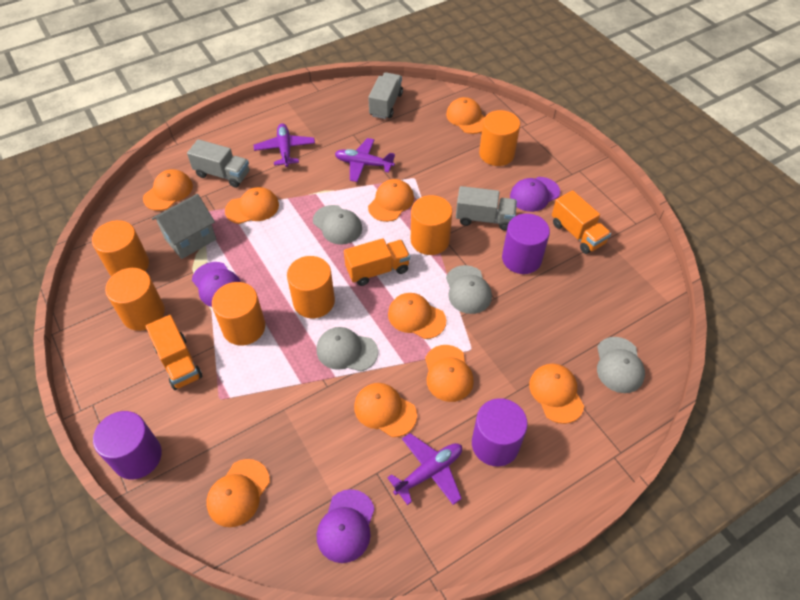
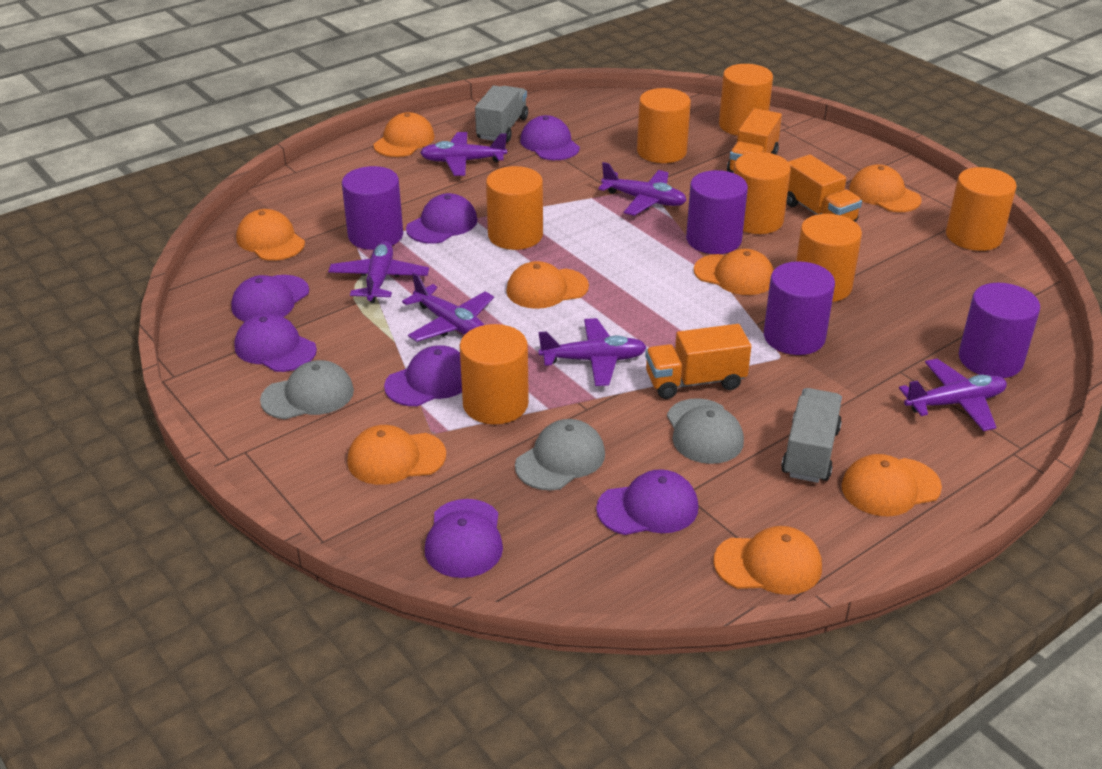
grey cap: 4 -> 3
grey house: 1 -> 0
grey truck: 3 -> 2
orange cap: 9 -> 8
orange cylinder: 6 -> 7
purple cap: 3 -> 7
purple cylinder: 3 -> 4
purple plane: 3 -> 6

